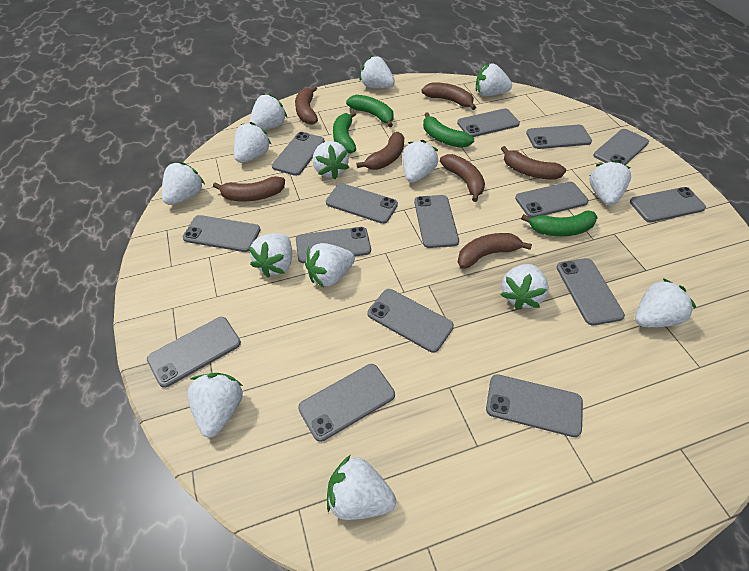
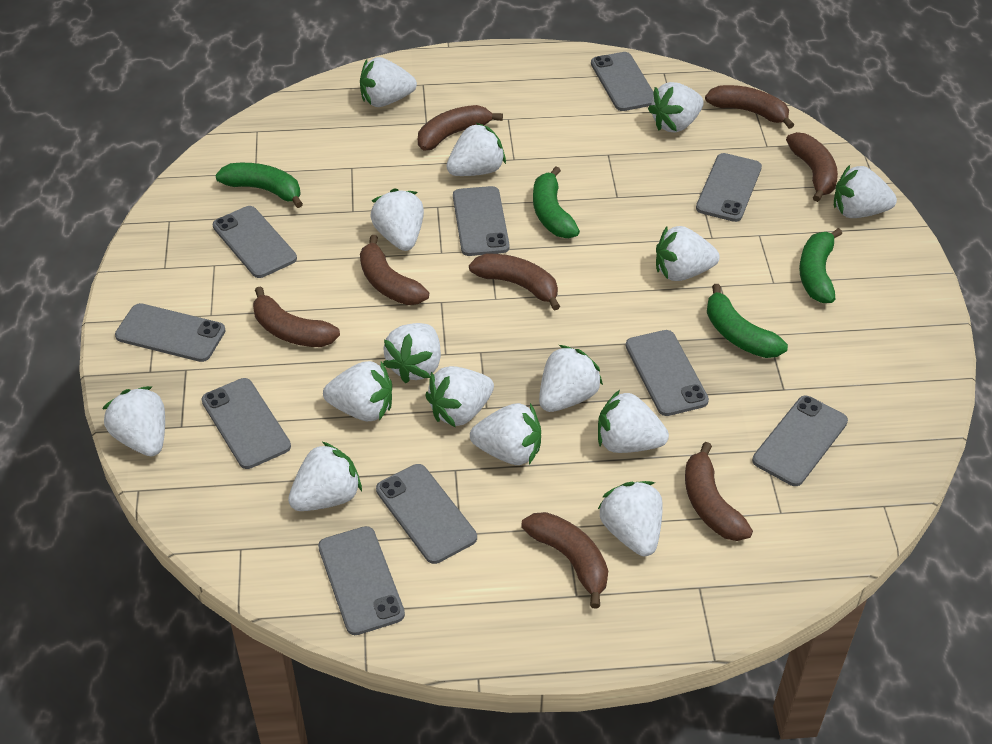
brown banana: 7 -> 8
grey phone: 15 -> 10
white strawberry: 14 -> 15

